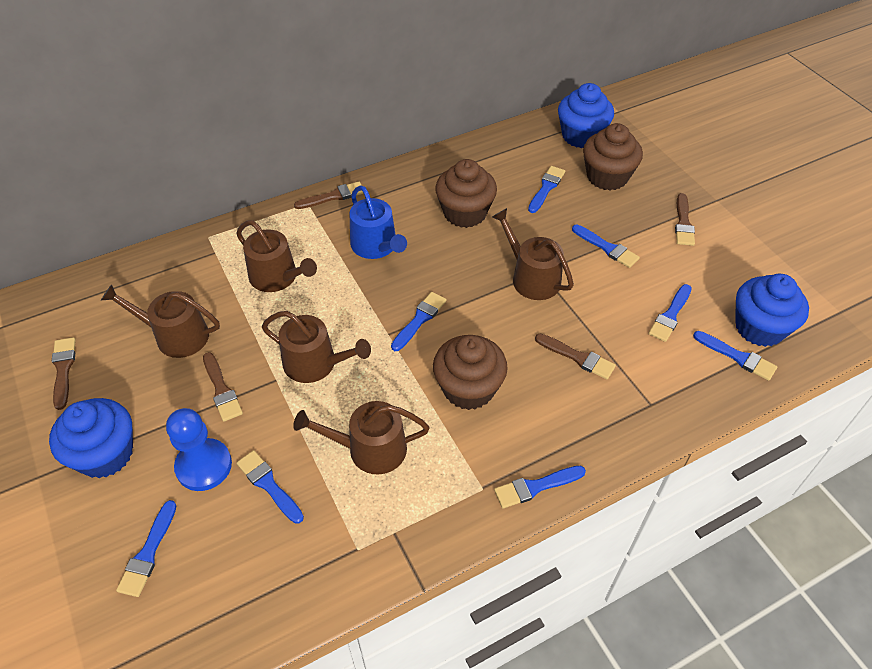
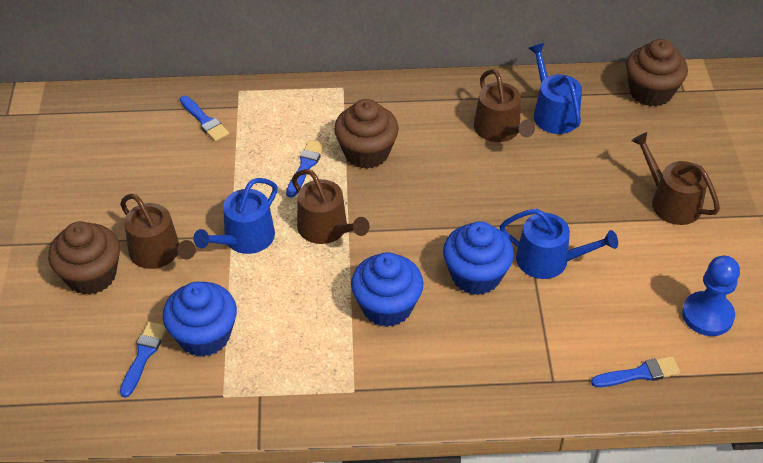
blue brush: 8 -> 4
blue watering can: 1 -> 3
brown brush: 5 -> 0
brown watering can: 5 -> 4

